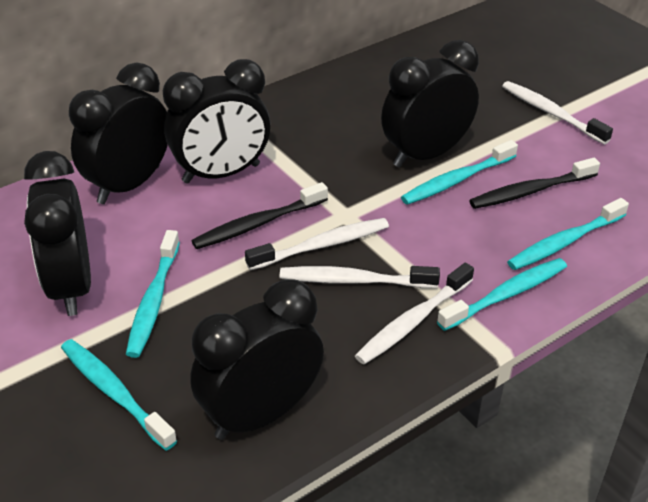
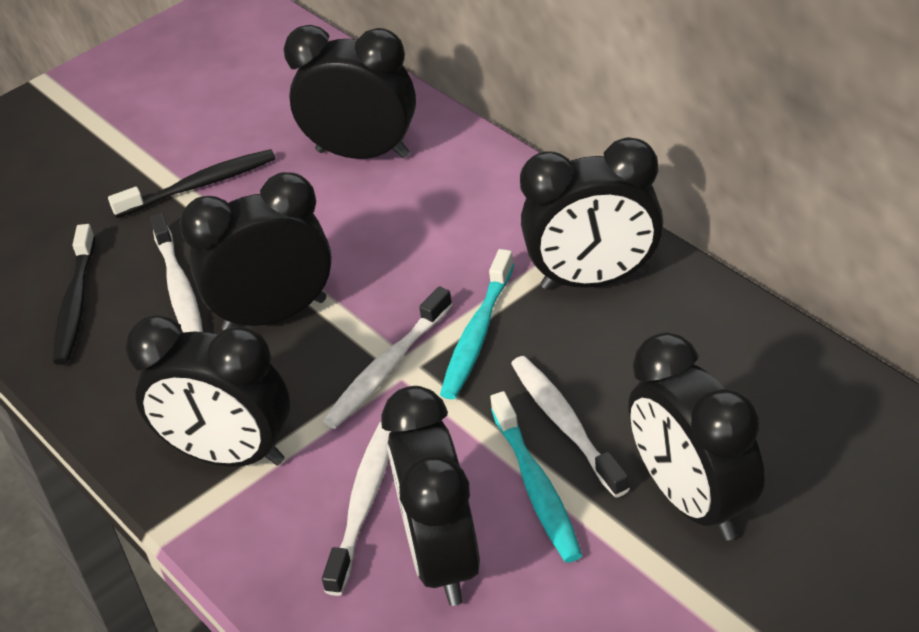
black clock: 5 -> 6
turquoise toothbrush: 5 -> 2

